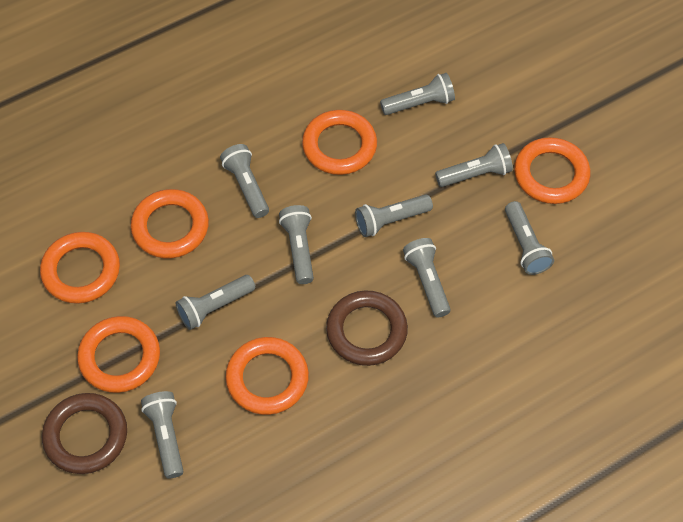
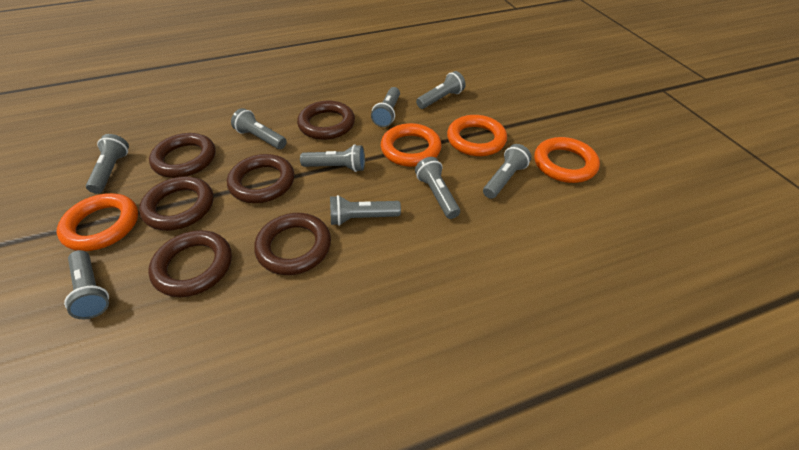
brown ring: 2 -> 6
orange ring: 6 -> 4

